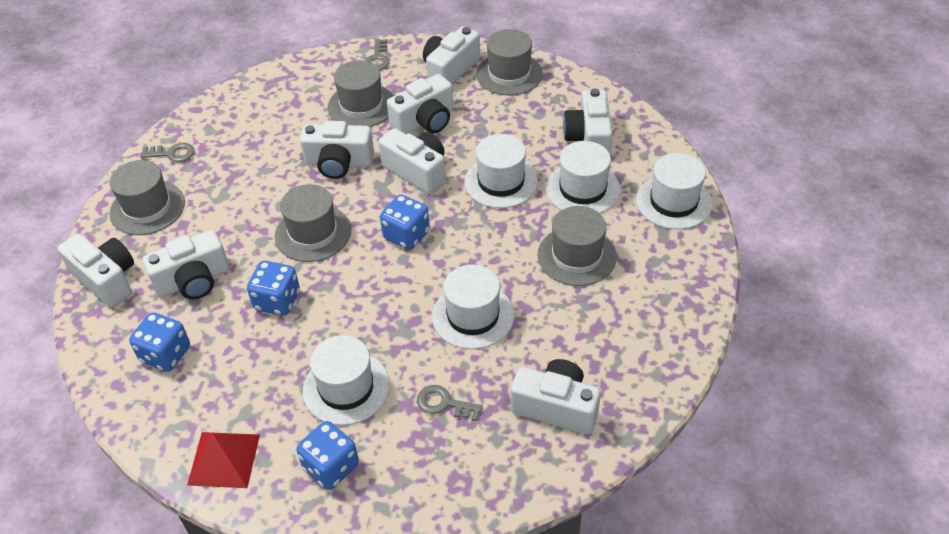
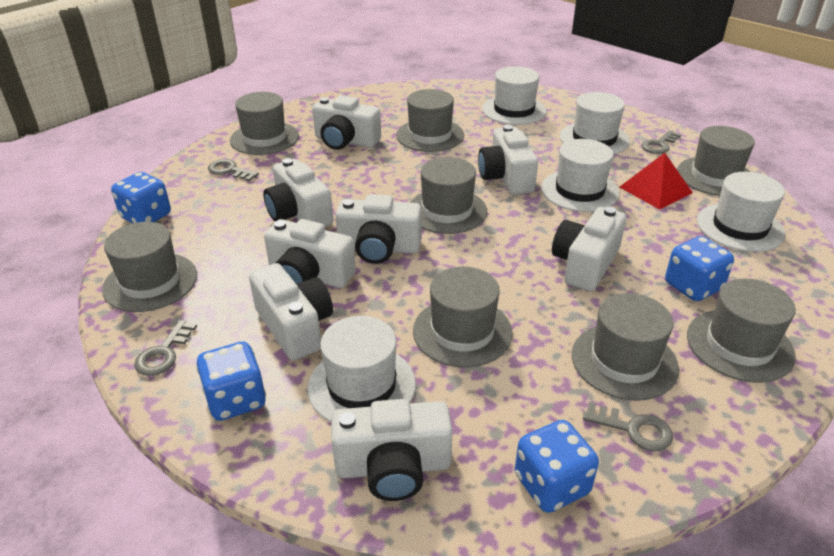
grey hat: 5 -> 8
grey key: 3 -> 4

